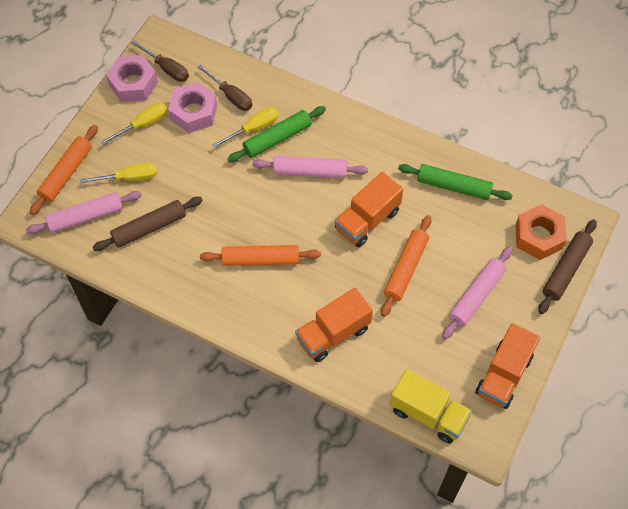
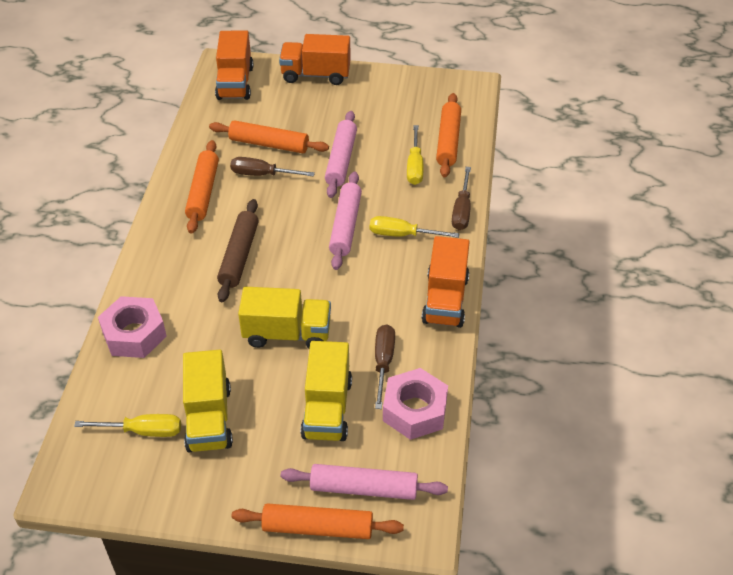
brown rolling pin: 2 -> 1
brown screwdriver: 2 -> 3
green rolling pin: 2 -> 0
orange nut: 1 -> 0
orange rolling pin: 3 -> 4
yellow truck: 1 -> 3

